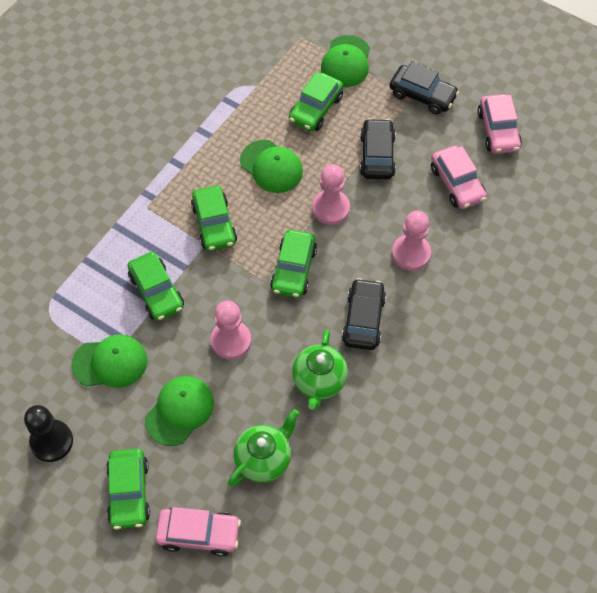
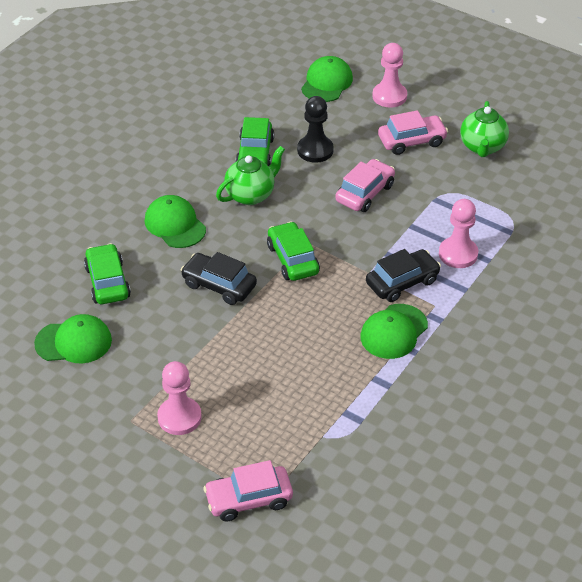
black car: 3 -> 2
green car: 5 -> 3

